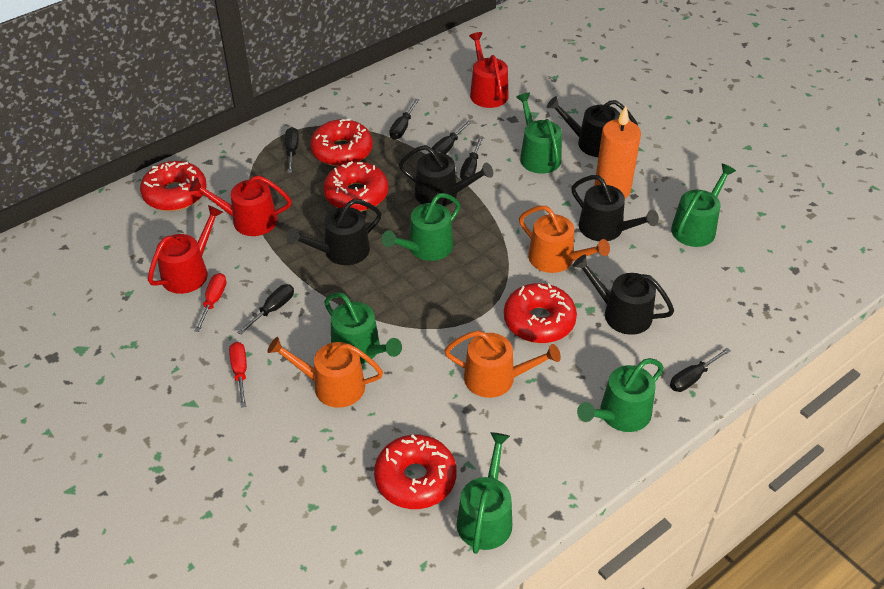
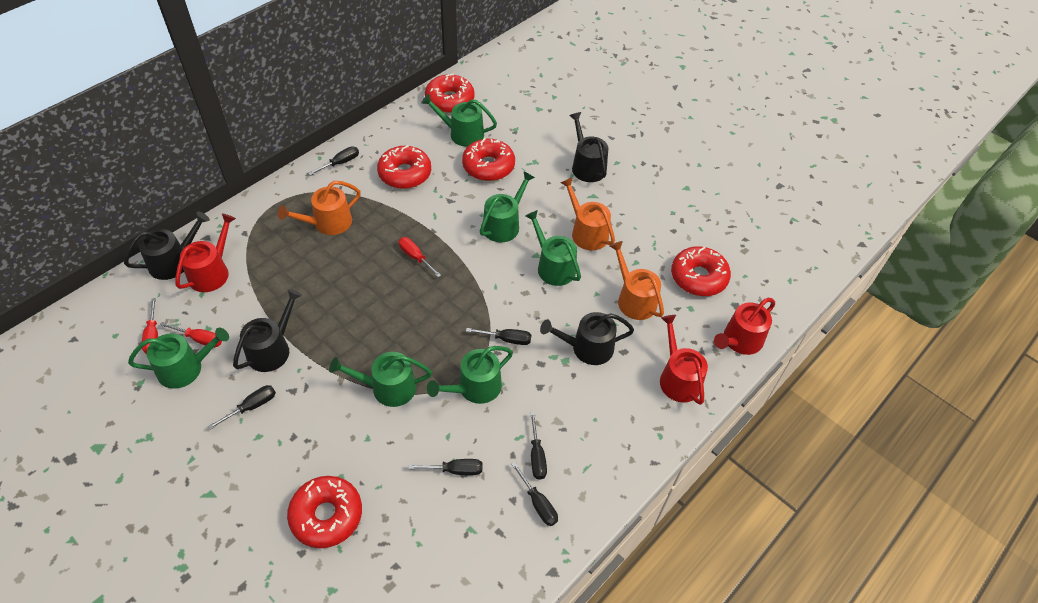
black watering can: 5 -> 4
orange candle: 1 -> 0
red screwdriver: 2 -> 3

